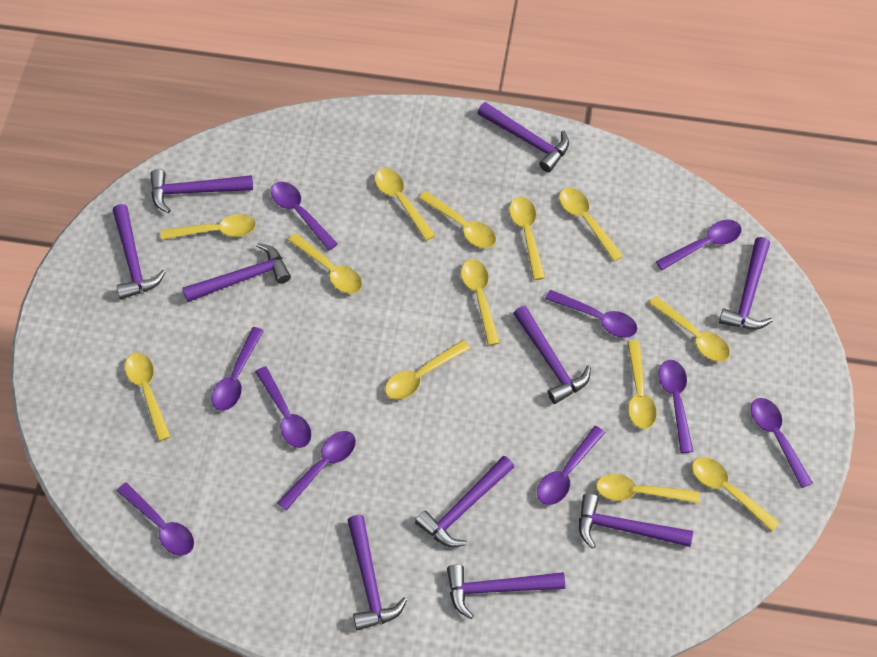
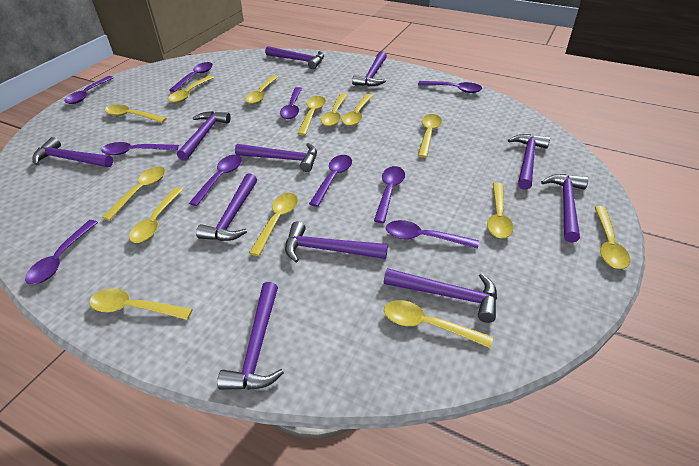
purple hammer: 10 -> 11
yellow spoon: 13 -> 14

